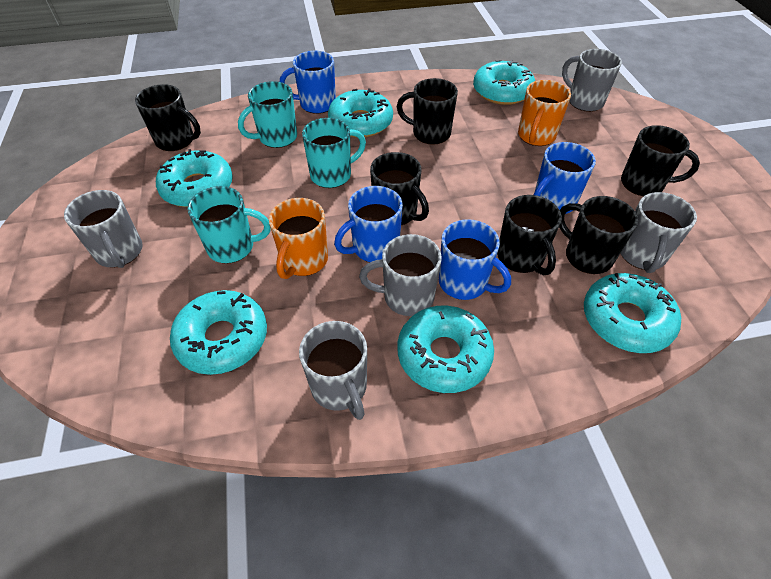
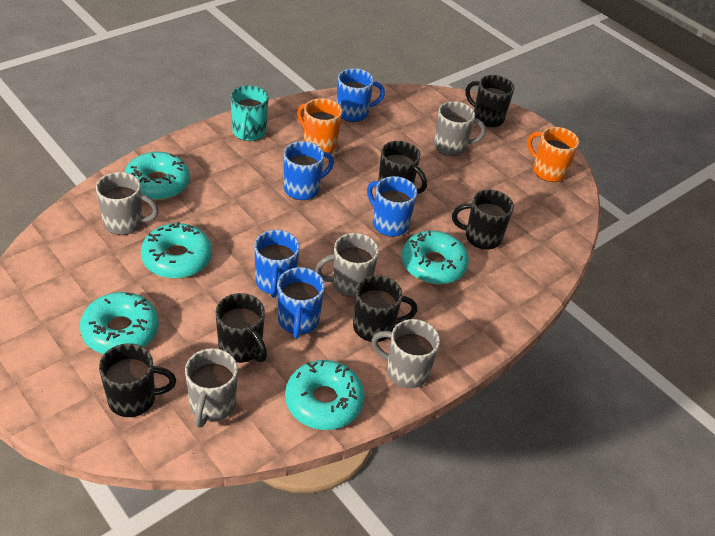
blue mug: 4 -> 5
turquoise donut: 6 -> 5
turquoise mug: 3 -> 1

